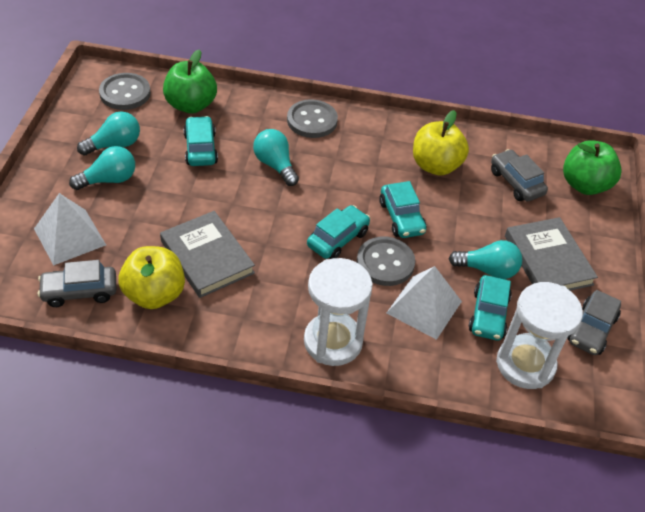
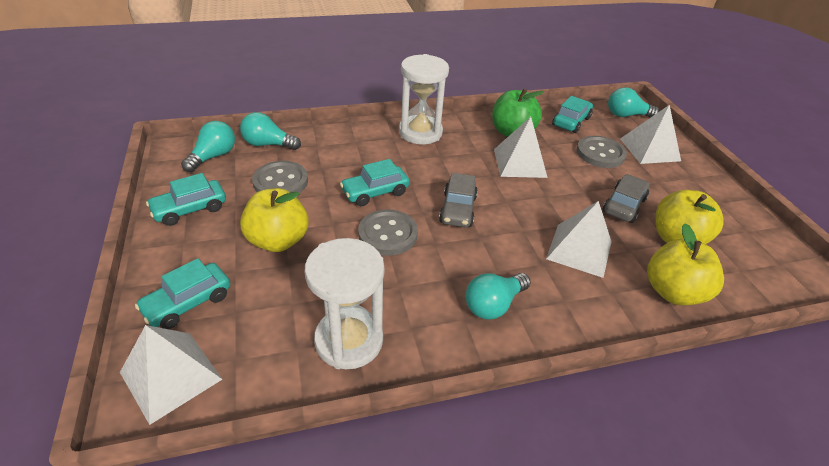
green apple: 2 -> 1
grey book: 2 -> 0
grey car: 3 -> 2
white pyramid: 2 -> 4
yellow apple: 2 -> 3

